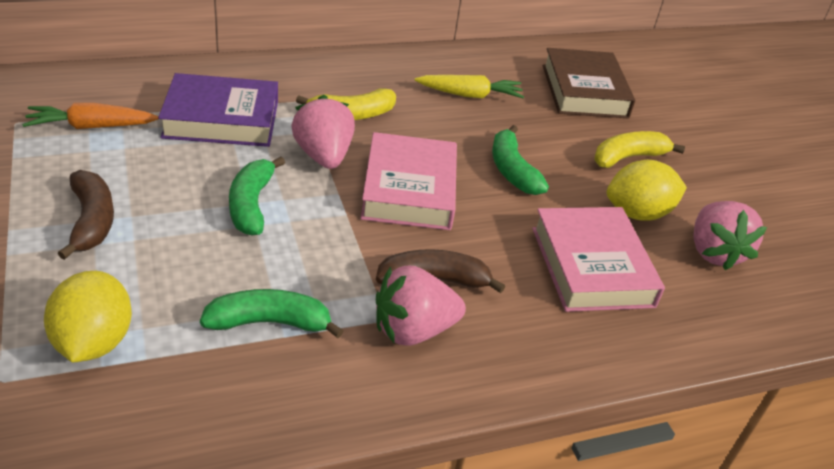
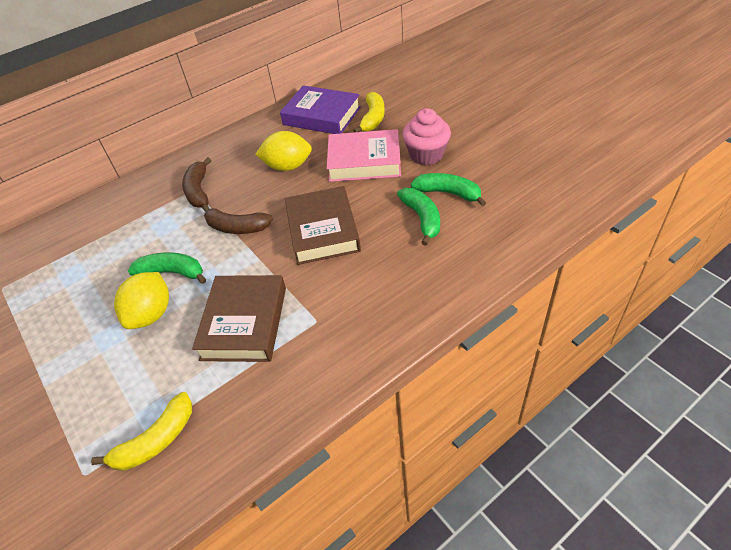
brown book: 1 -> 2
orange carrot: 1 -> 0
pink book: 2 -> 1
pink cupcake: 0 -> 1
pink strawberry: 3 -> 0
yellow carrot: 1 -> 0

